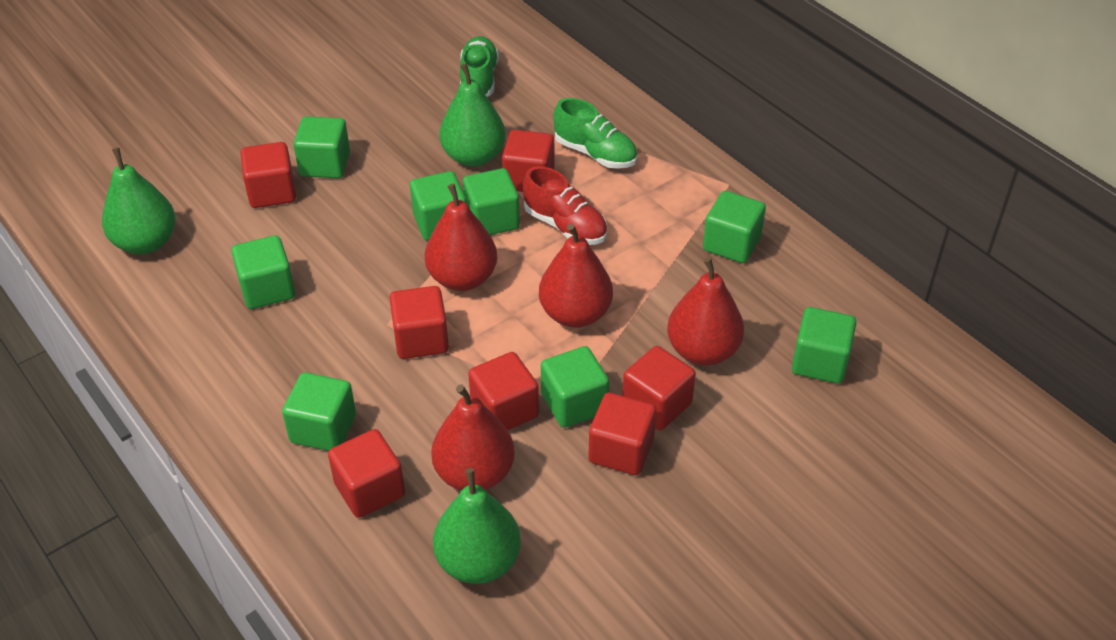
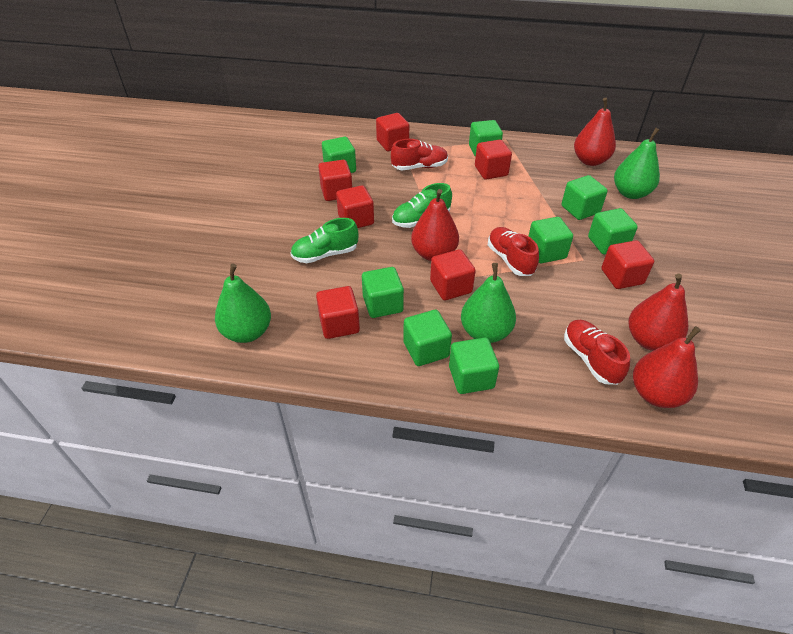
red shoe: 1 -> 3

